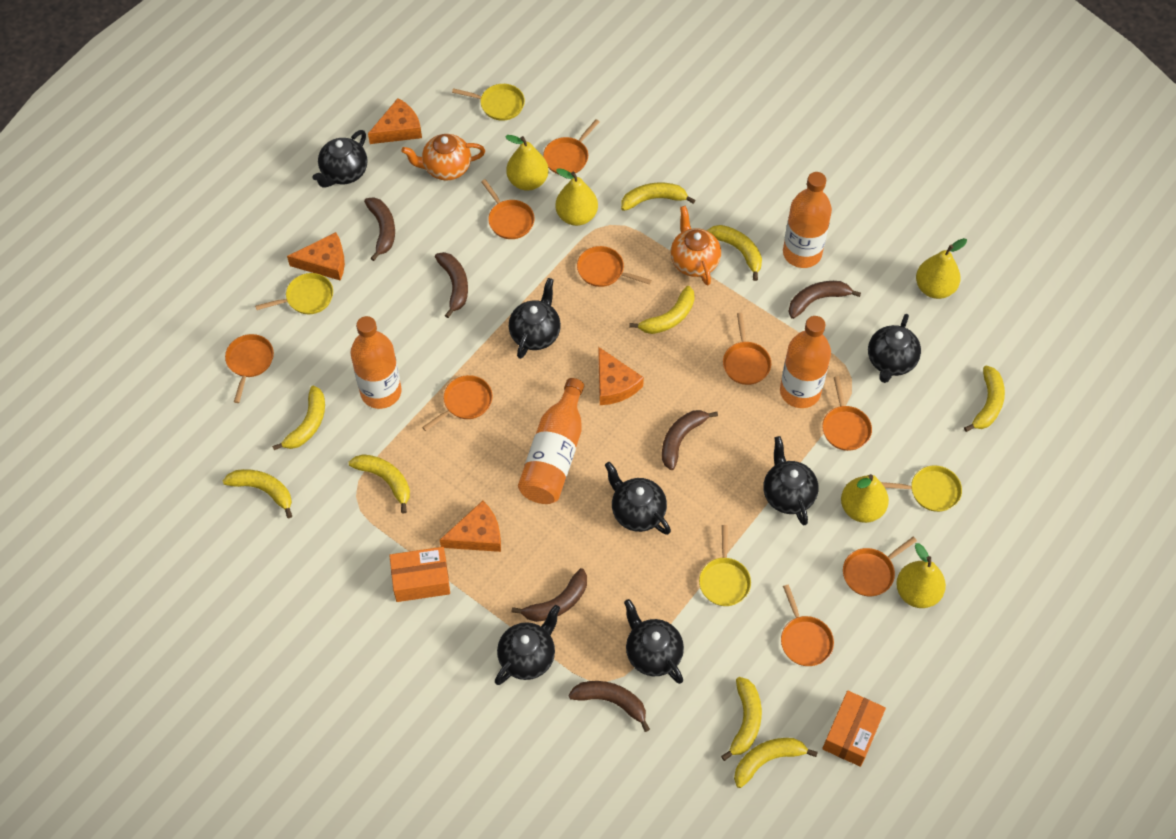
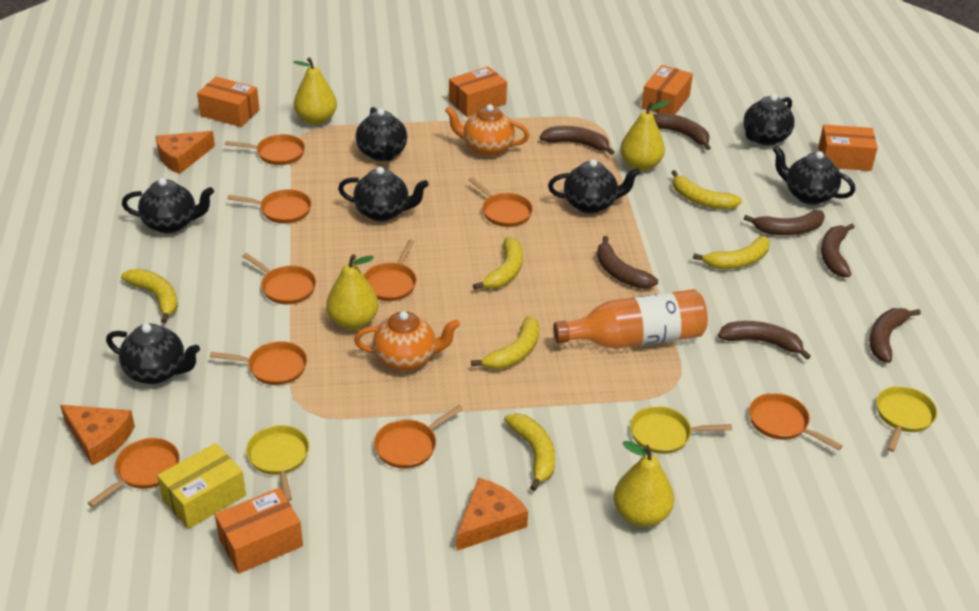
brown banana: 6 -> 7
orange bottle: 4 -> 1
orange box: 2 -> 5
orange cheese: 4 -> 3
yellow banana: 9 -> 6
yellow box: 0 -> 1
yellow pan: 4 -> 3
yellow pear: 5 -> 4

